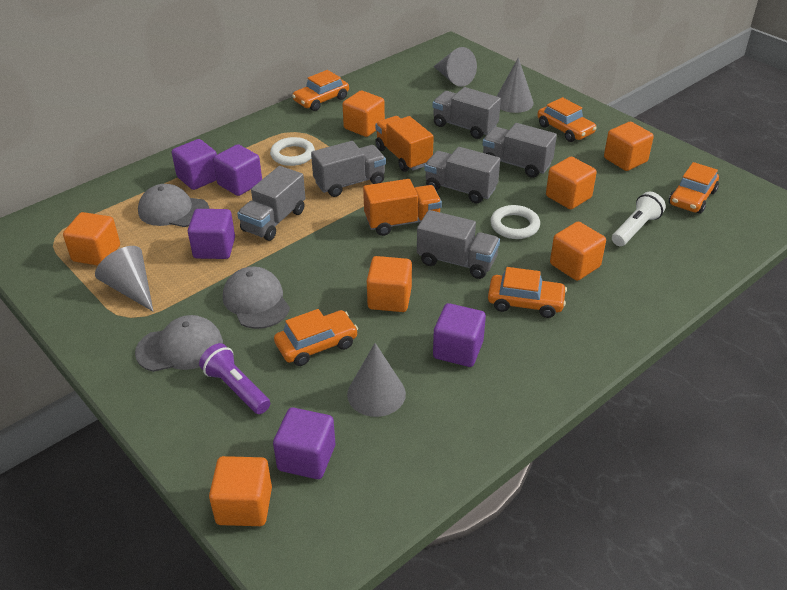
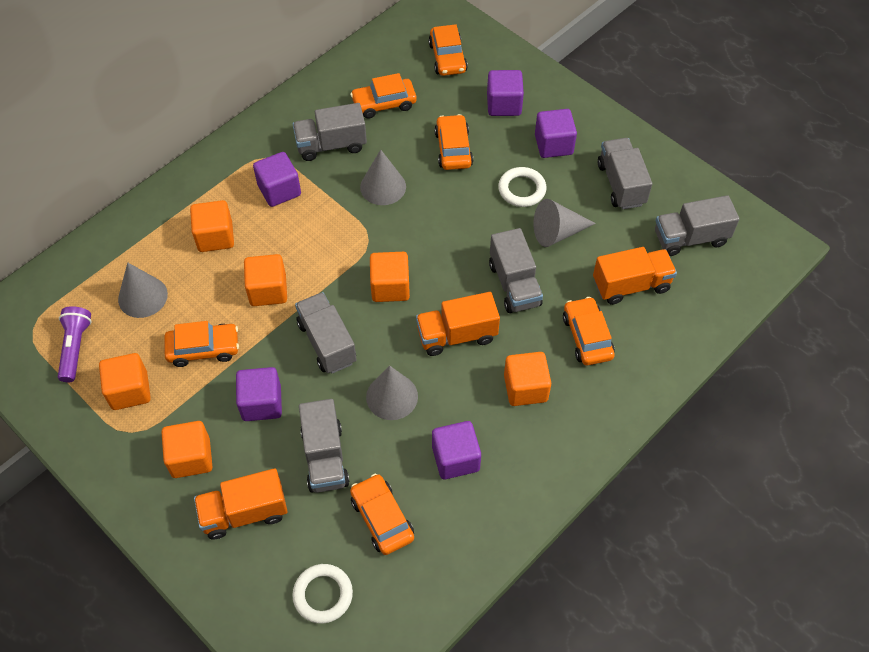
grey cap: 3 -> 0
orange car: 5 -> 6
orange cube: 7 -> 6
orange truck: 2 -> 3
white flashlight: 1 -> 0

